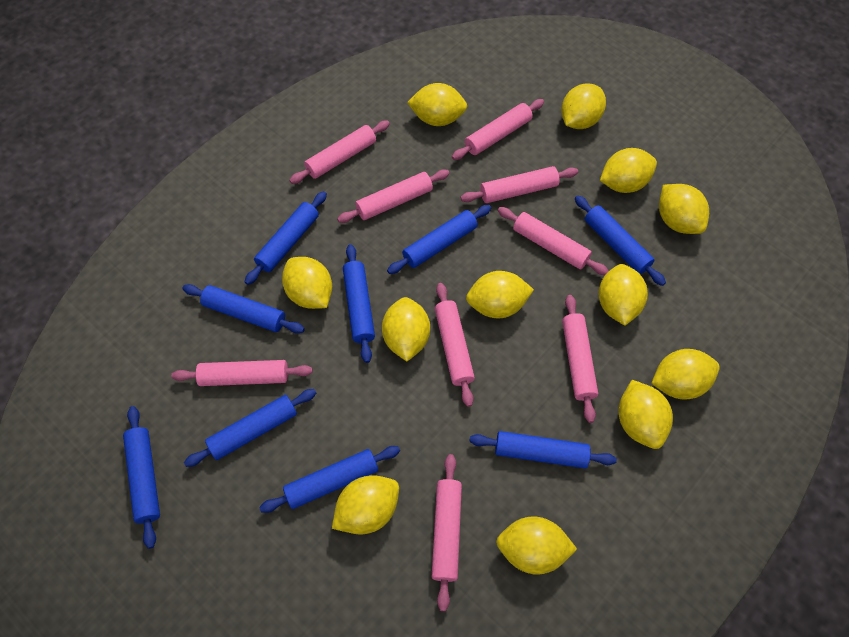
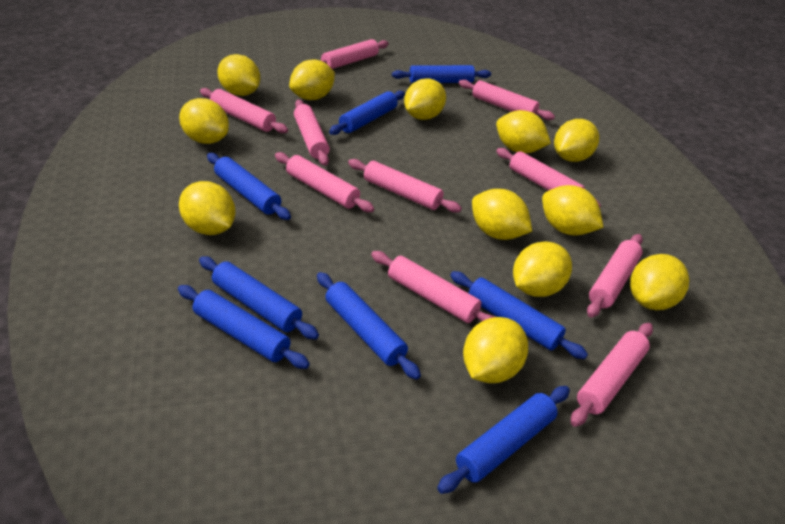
blue rolling pin: 9 -> 8
pink rolling pin: 9 -> 10

